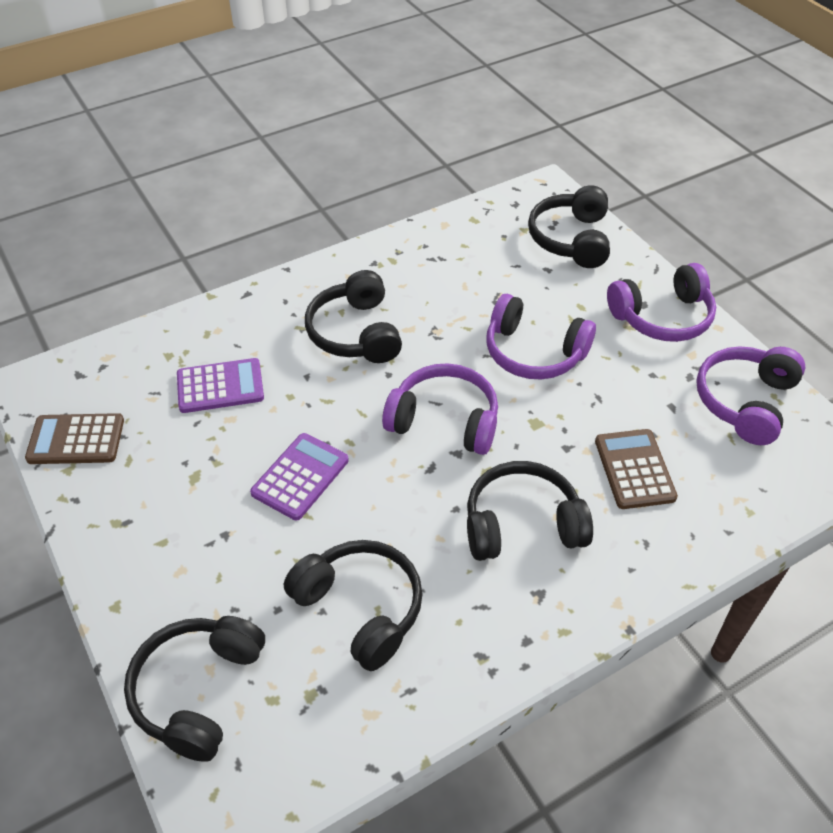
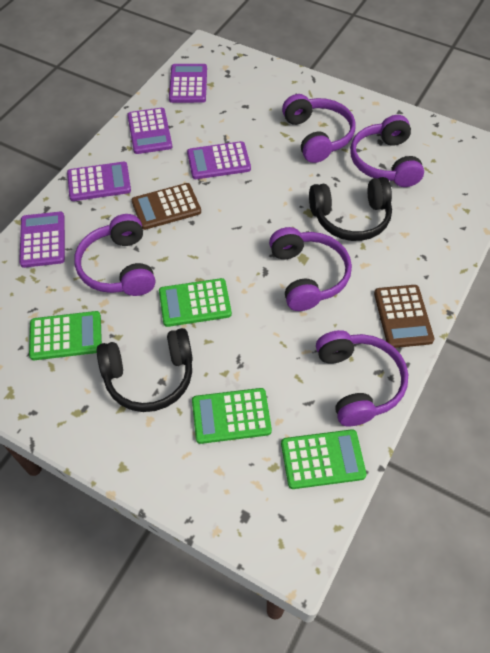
black headphones: 5 -> 2
green calculator: 0 -> 4
purple calculator: 2 -> 5
purple headphones: 4 -> 5

